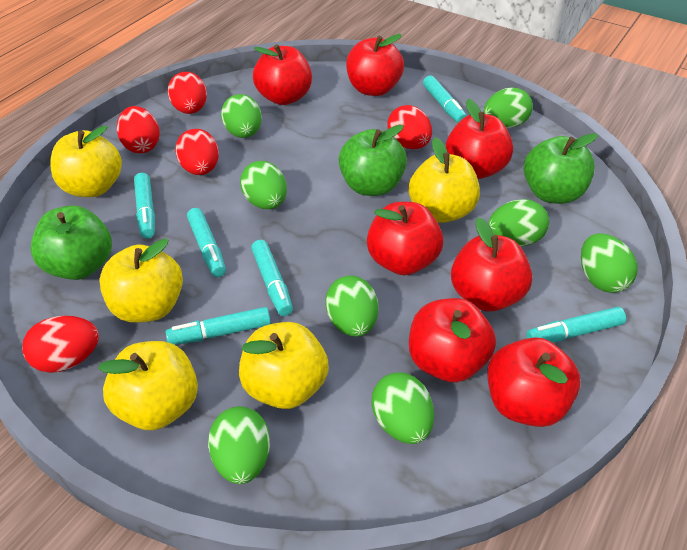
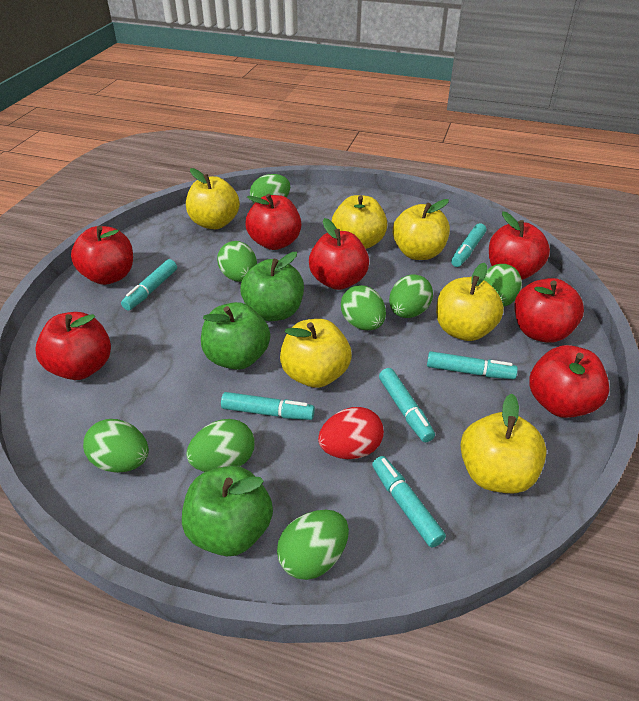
red egg: 5 -> 1
yellow apple: 5 -> 6

